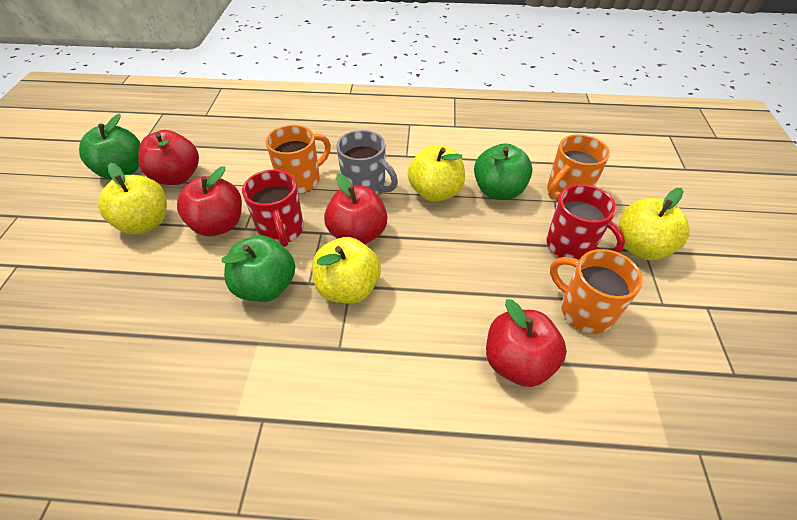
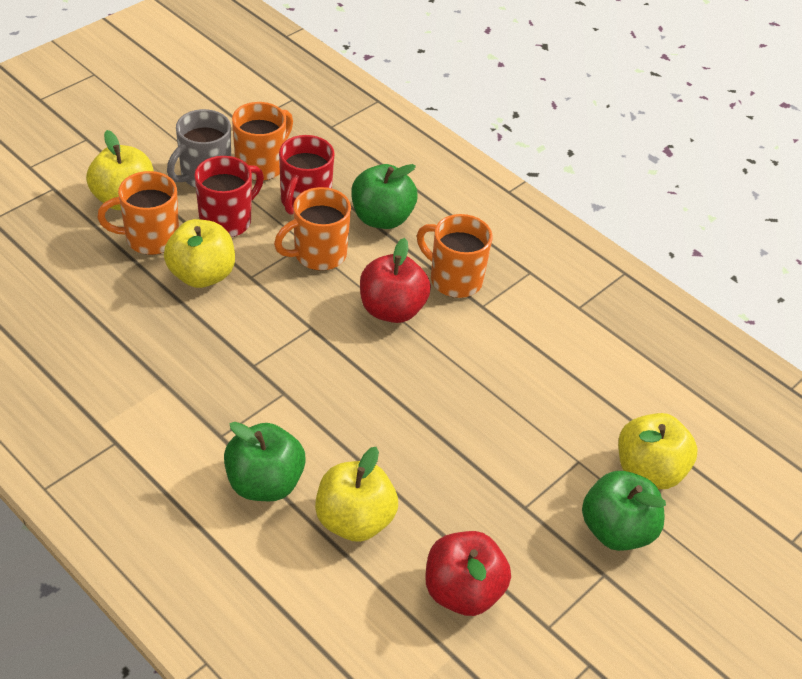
orange mug: 3 -> 4
red apple: 4 -> 2

